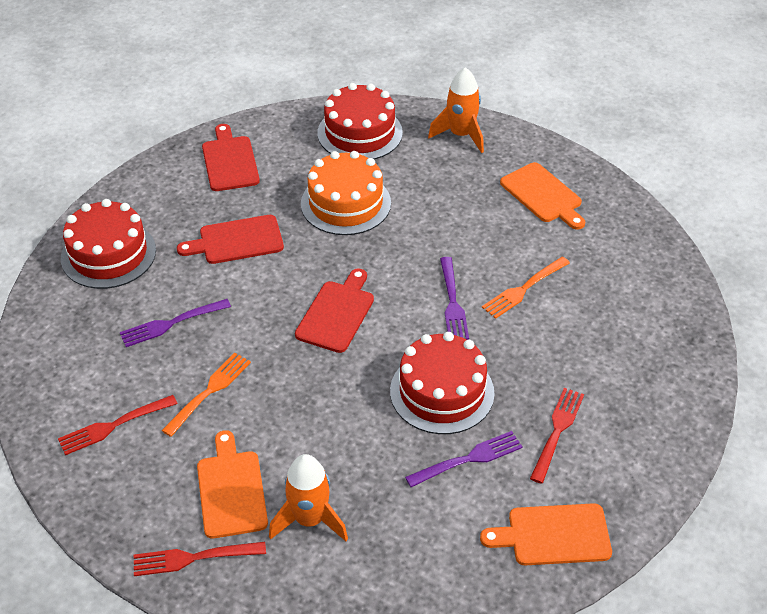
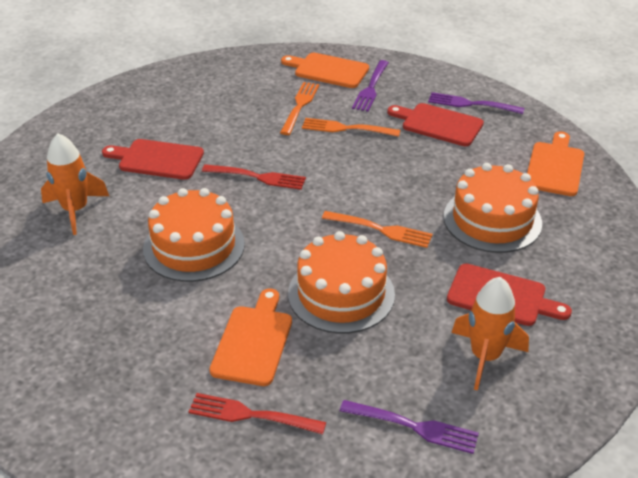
orange cake: 1 -> 3
orange fork: 2 -> 3
red cake: 3 -> 0
red fork: 3 -> 2

